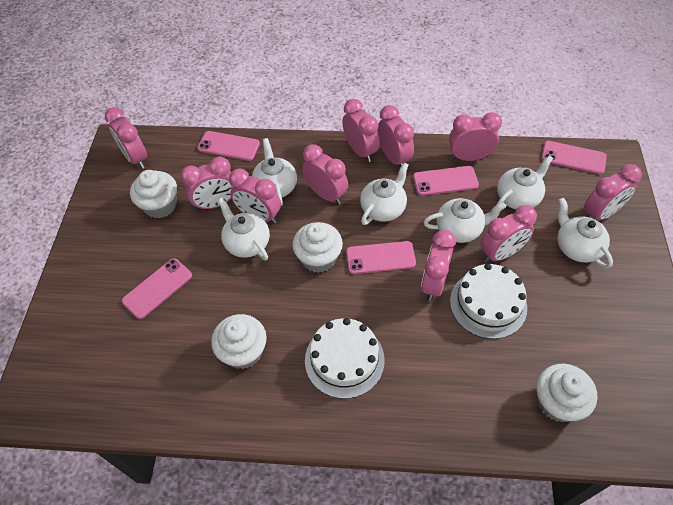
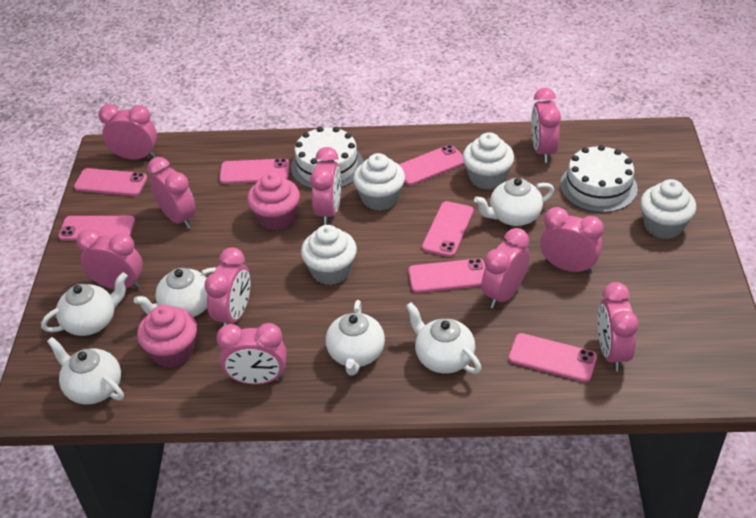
pink cupcake: 0 -> 2
pink phone: 5 -> 7

